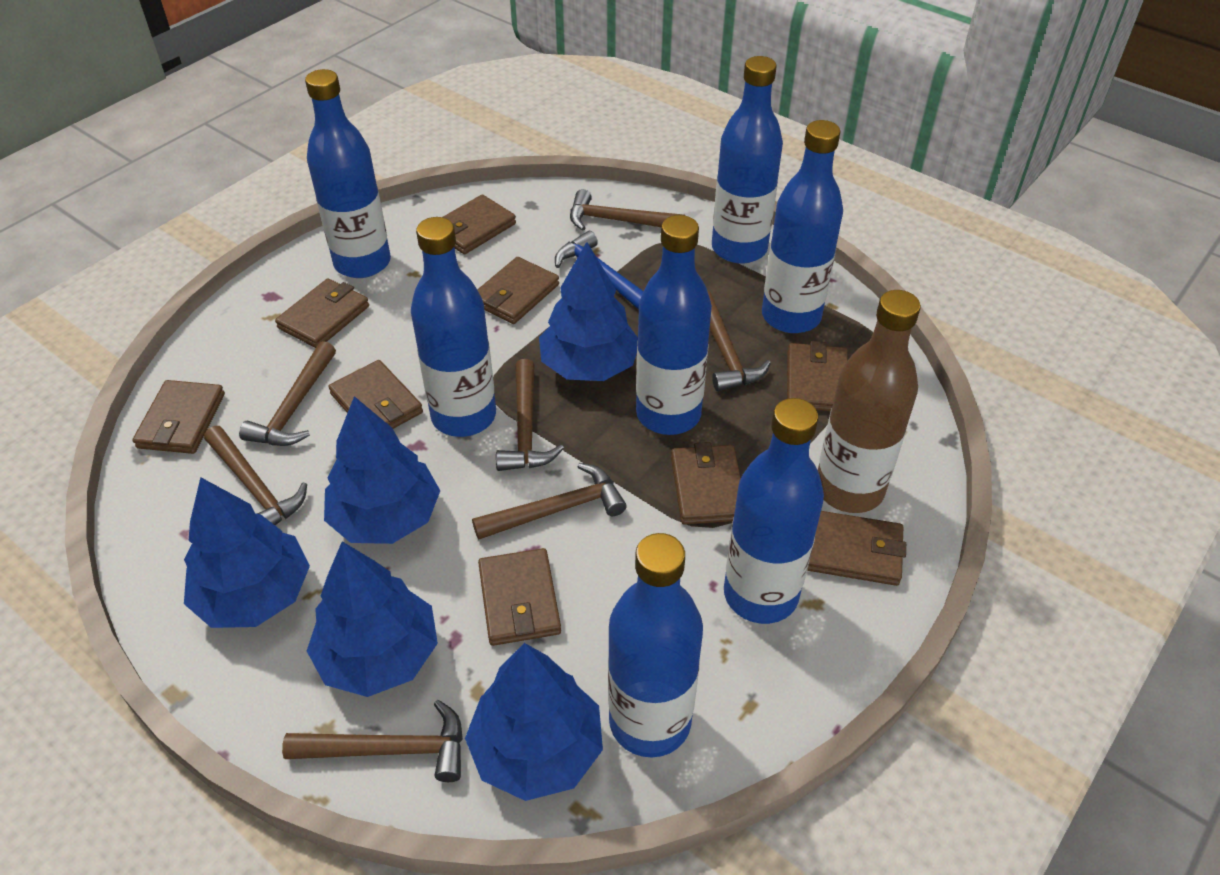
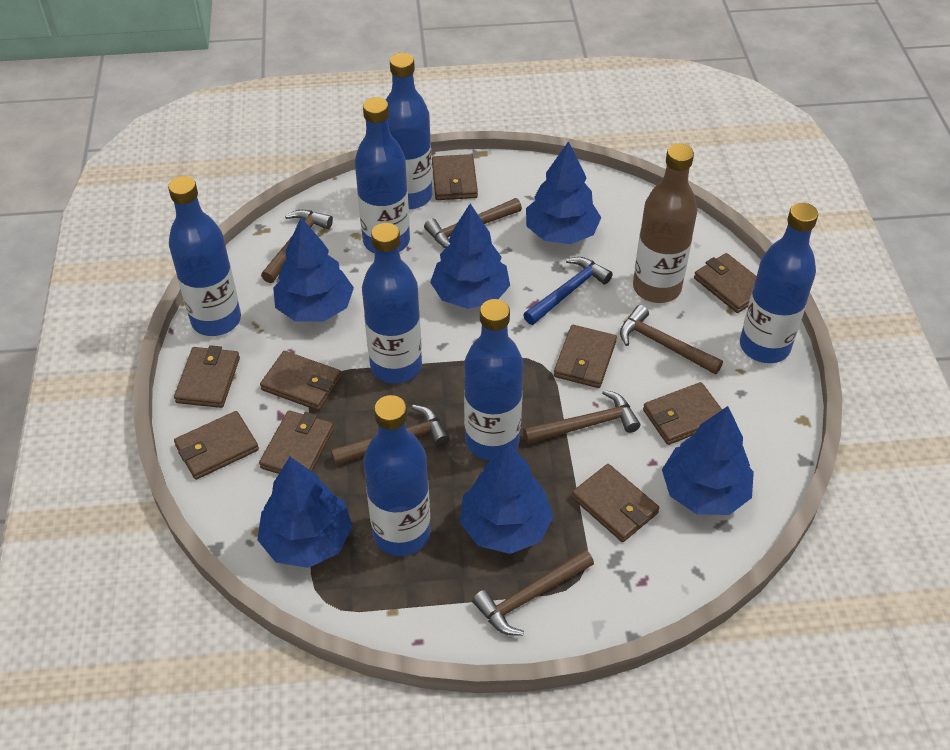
blue tree: 5 -> 6
brown hammer: 7 -> 6

